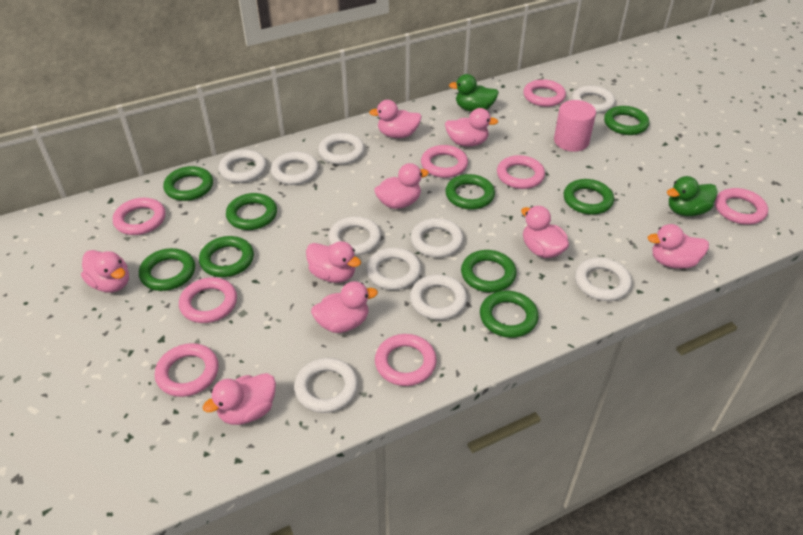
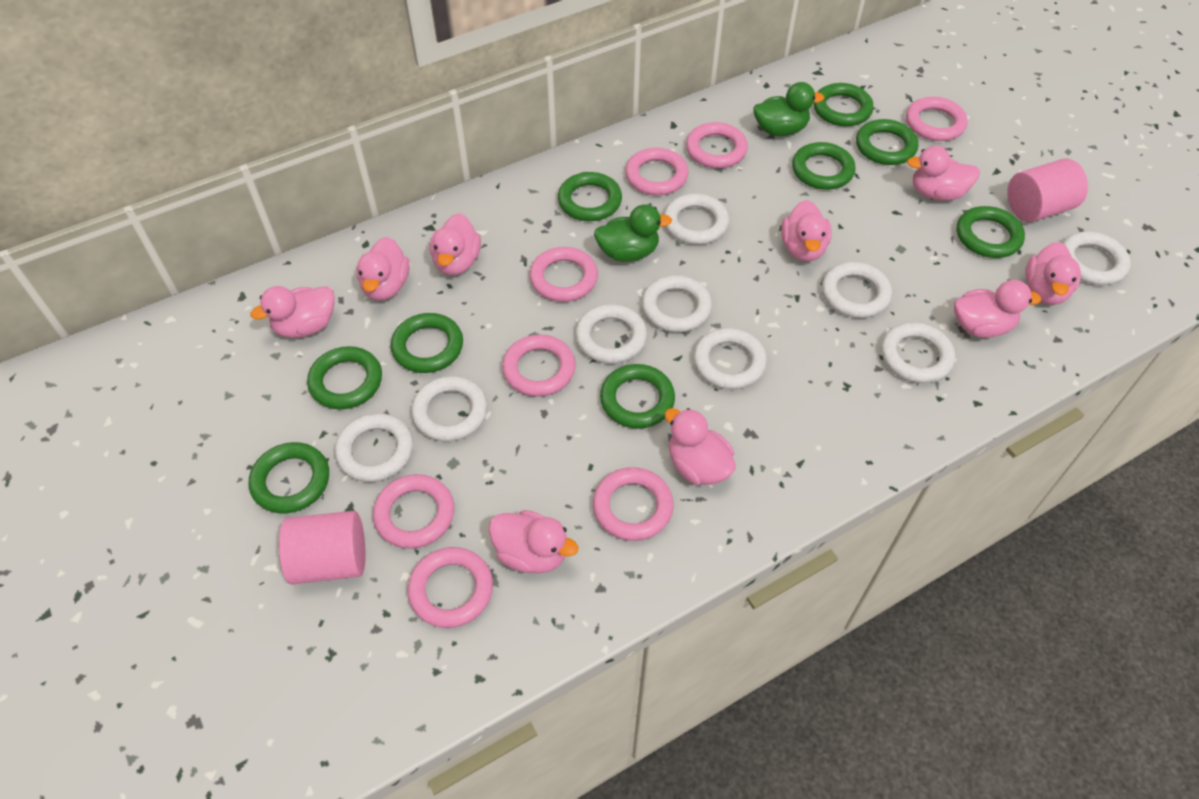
pink cylinder: 1 -> 2
white ring: 10 -> 9

